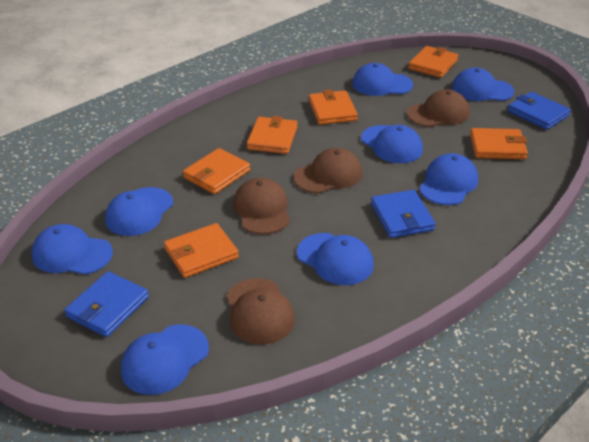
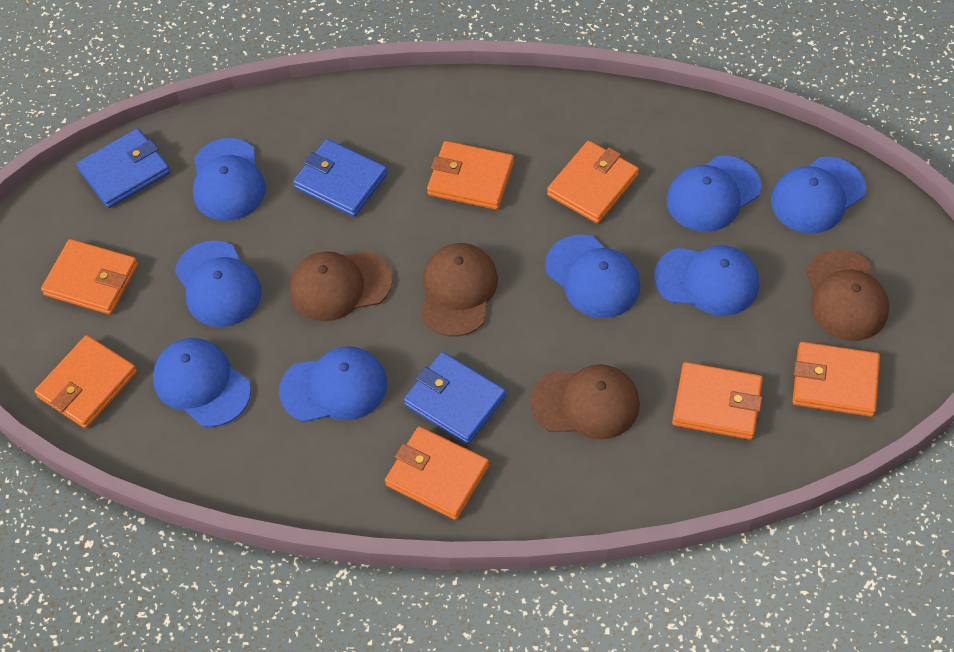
orange wallet: 6 -> 7

